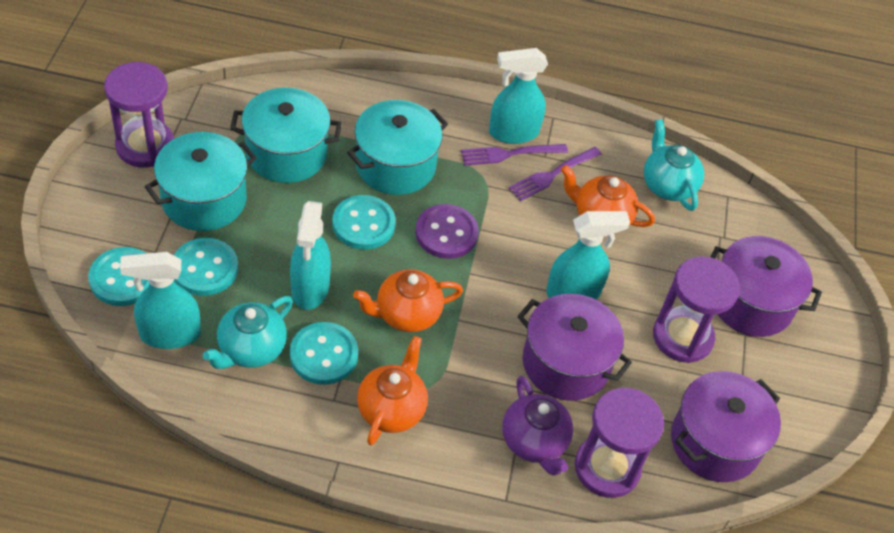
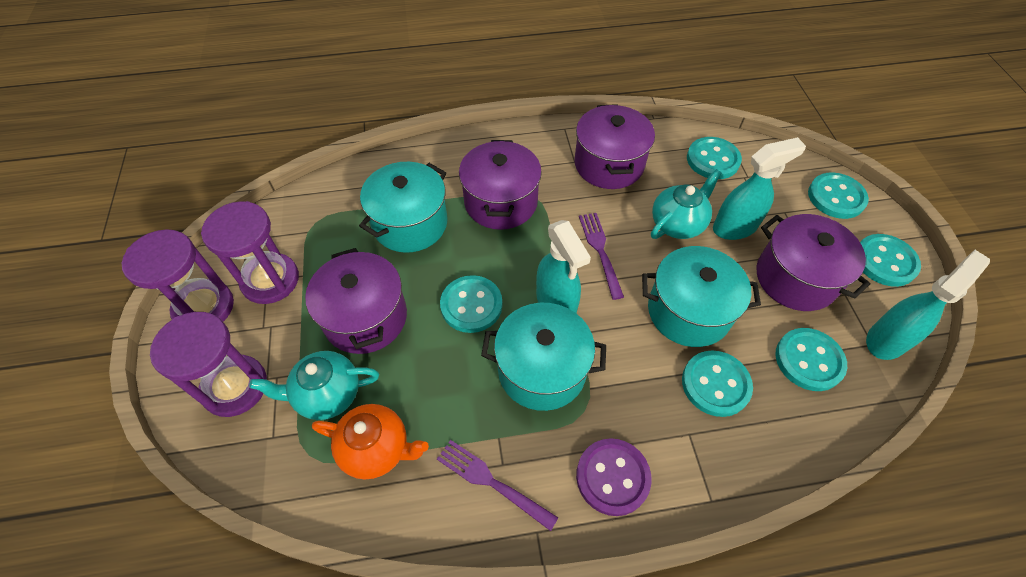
orange teapot: 3 -> 1
purple pot: 3 -> 4
purple teapot: 1 -> 0
turquoise button: 4 -> 6
turquoise spray bottle: 4 -> 3

